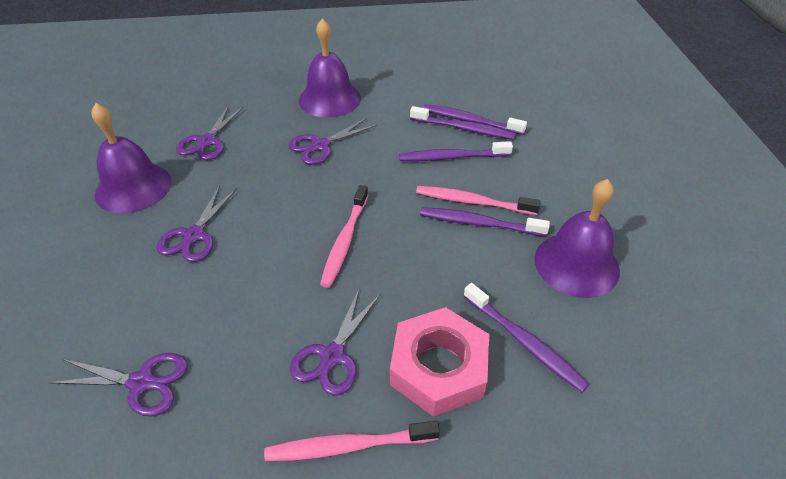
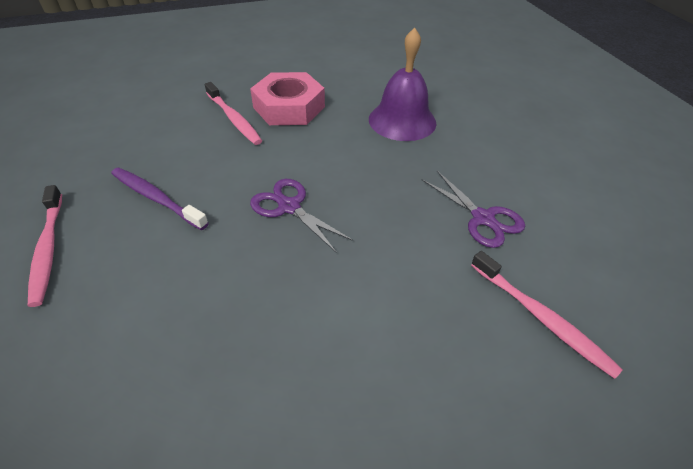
purple bell: 3 -> 1
purple scissors: 5 -> 2
purple toothbrush: 5 -> 1

